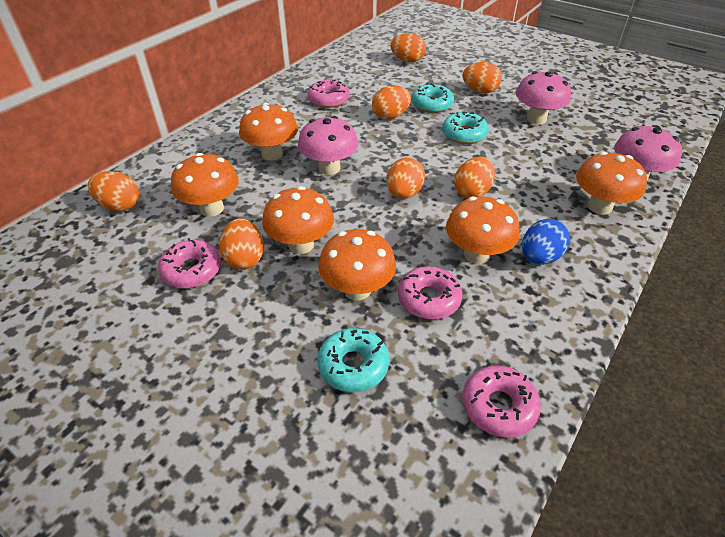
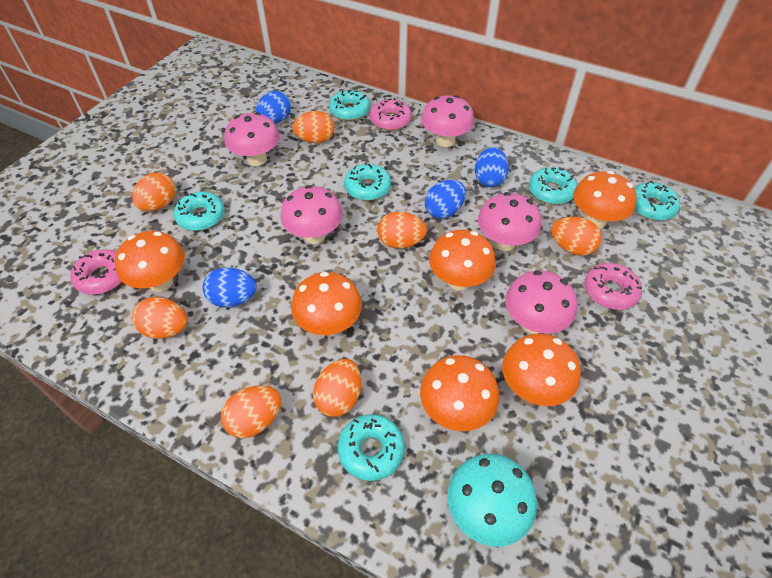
blue egg: 1 -> 4
pink donut: 4 -> 3
pink mushroom: 3 -> 5
turquoise donut: 3 -> 6
turquoise mushroom: 0 -> 1

